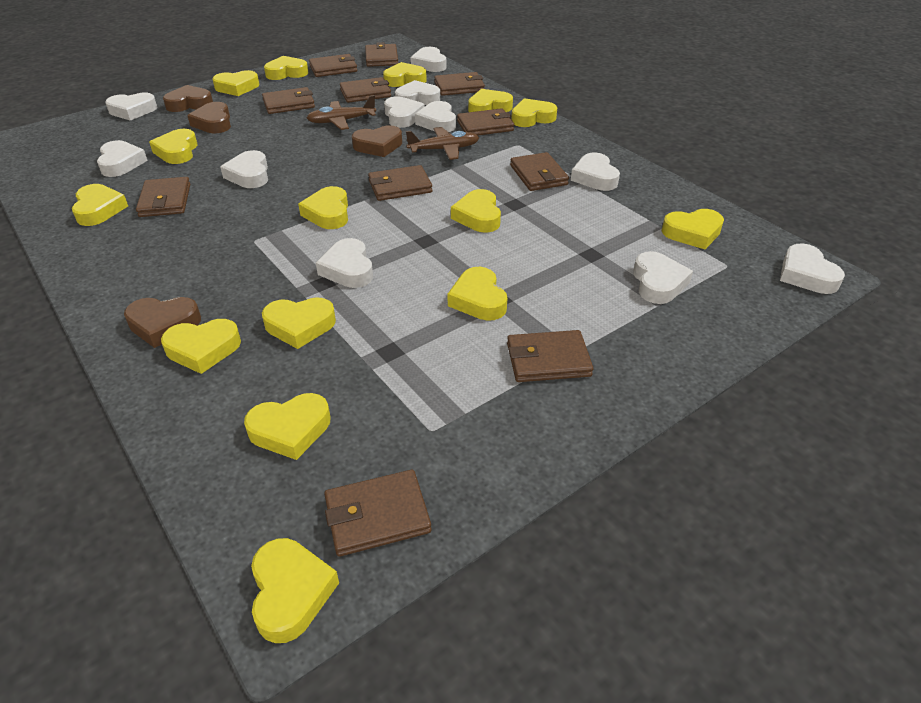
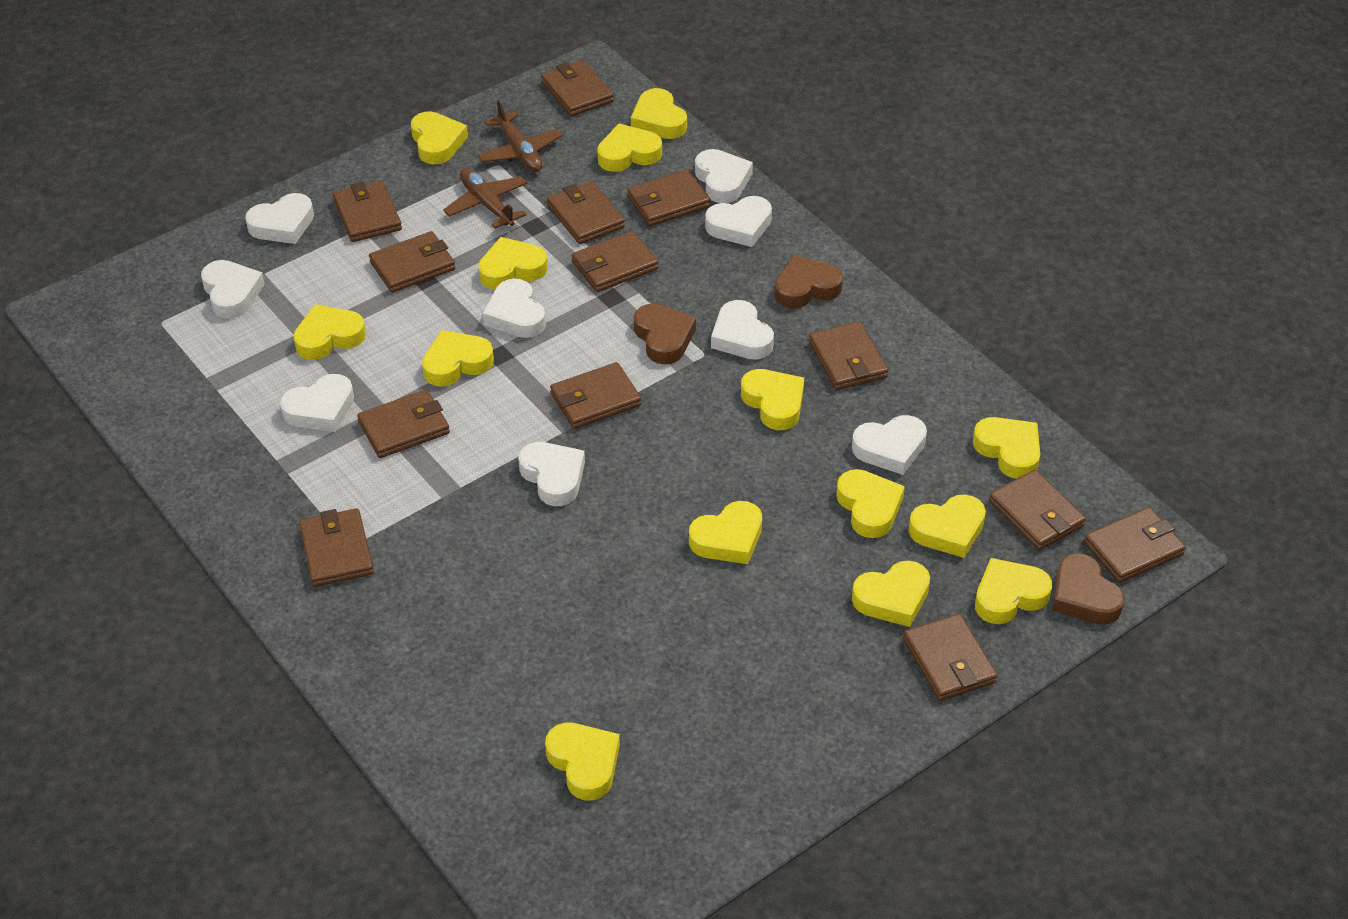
brown heart: 4 -> 3
brown wallet: 11 -> 13
white heart: 11 -> 9
yellow heart: 15 -> 14

